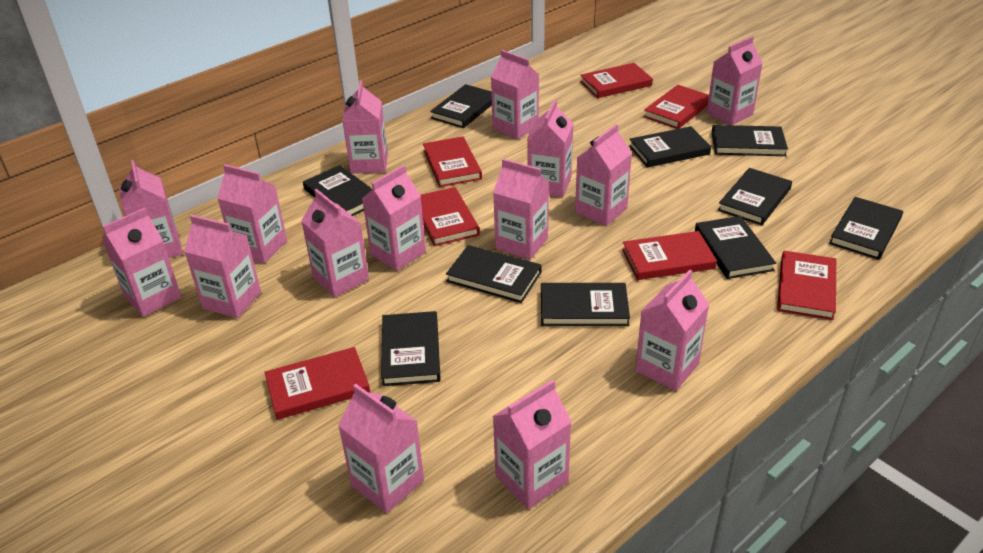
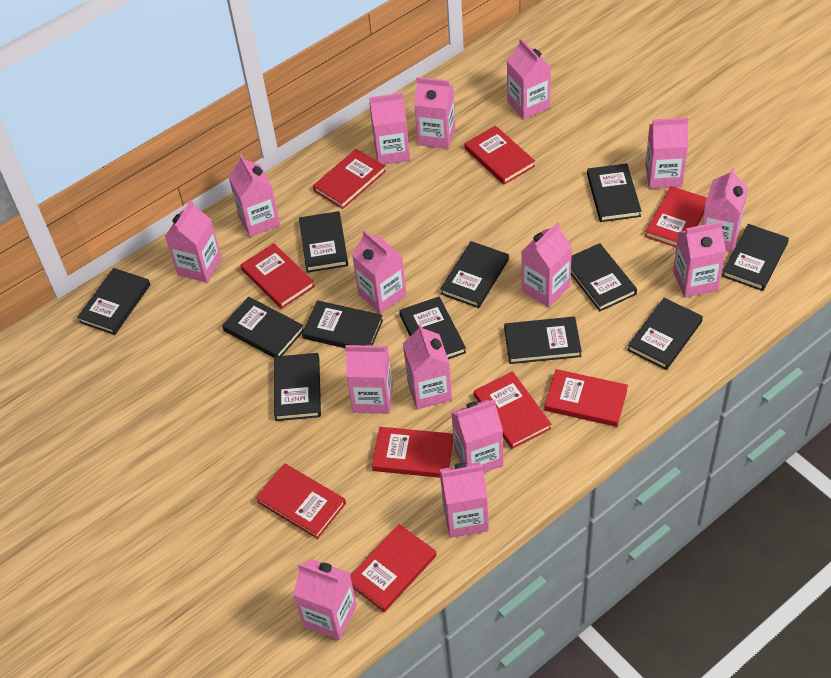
black book: 10 -> 12
red book: 7 -> 9

